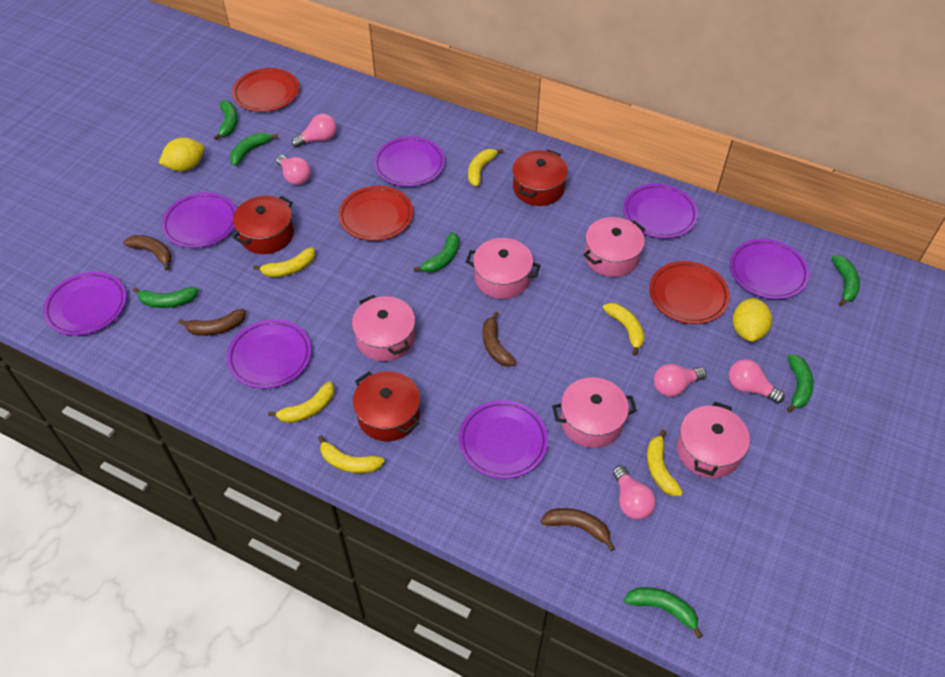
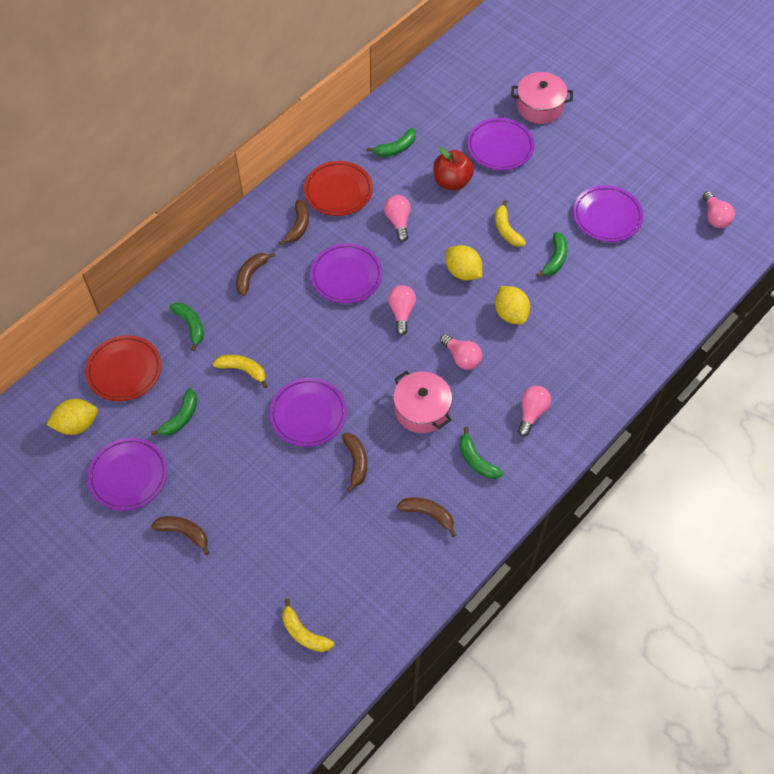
brown banana: 4 -> 5
green banana: 7 -> 5
pink pot: 5 -> 2
purple plate: 7 -> 5
red apple: 0 -> 1
red plate: 3 -> 2
red pot: 3 -> 0
yellow banana: 6 -> 3
yellow lemon: 2 -> 3

